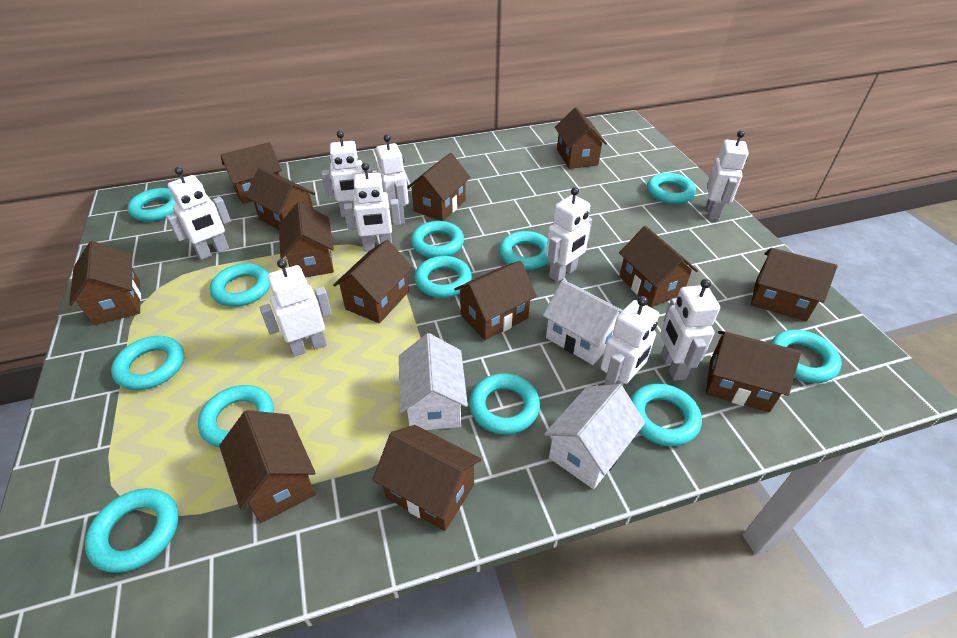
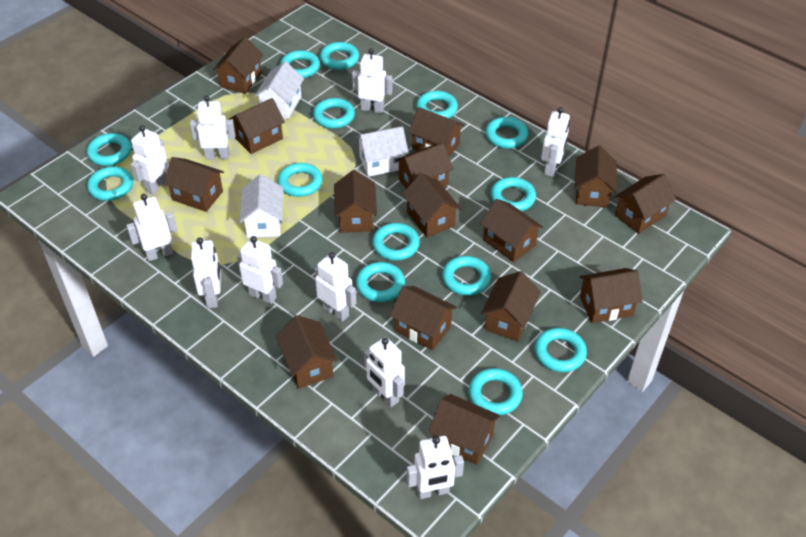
brown house: 13 -> 15
turquoise ring: 12 -> 14
white robot: 9 -> 10

